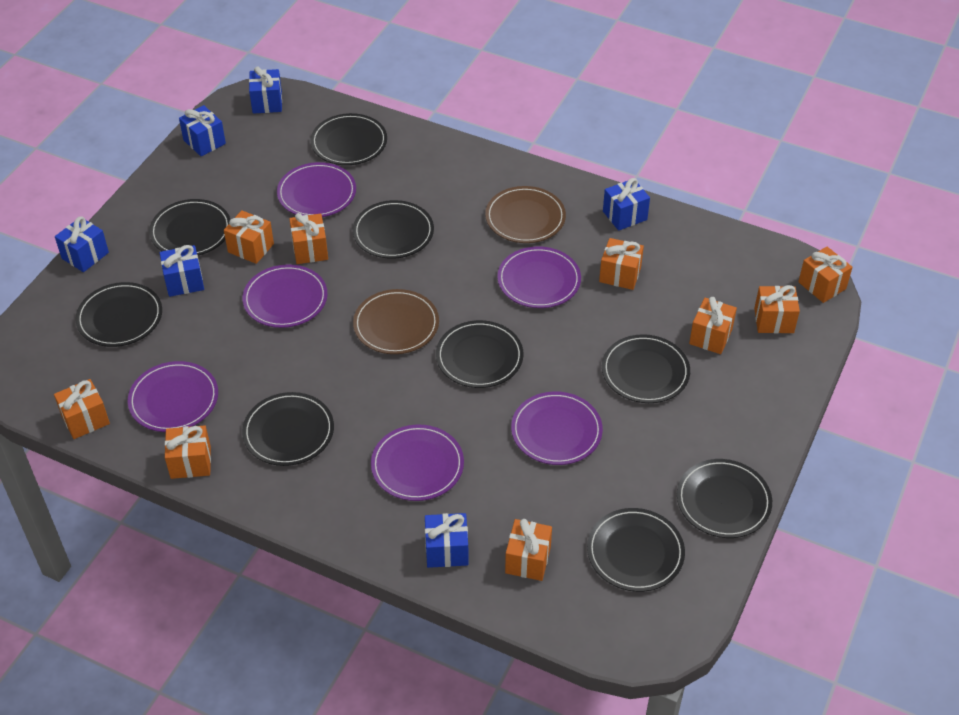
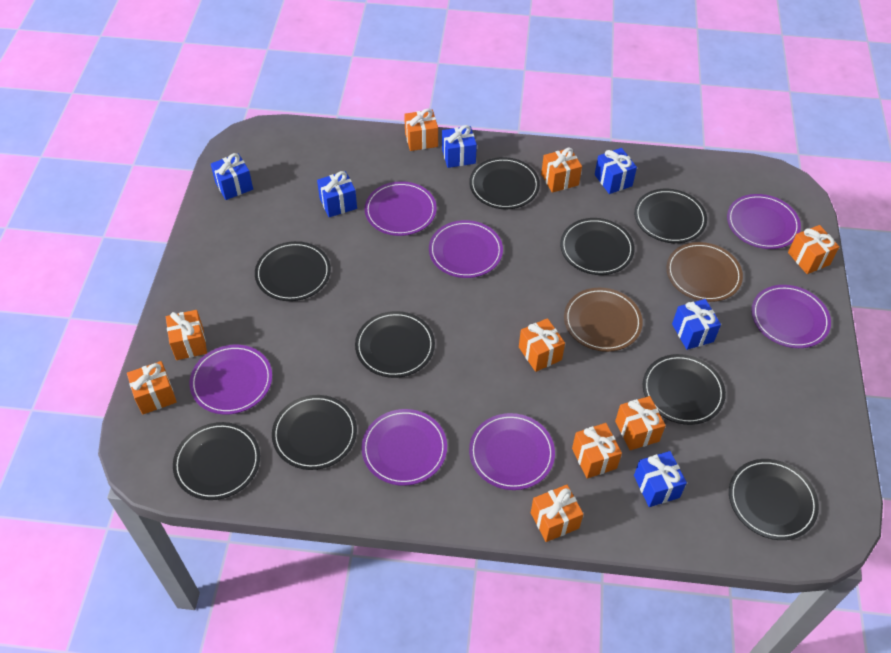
purple plate: 6 -> 7

